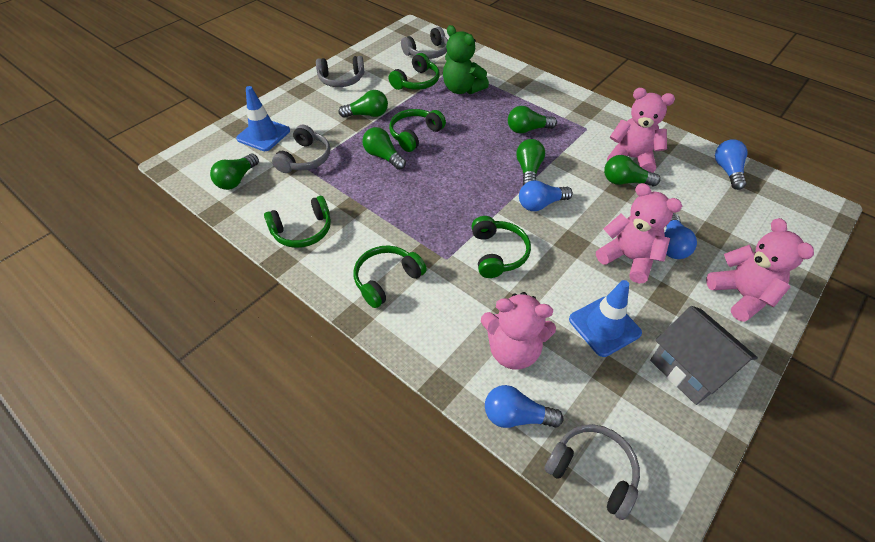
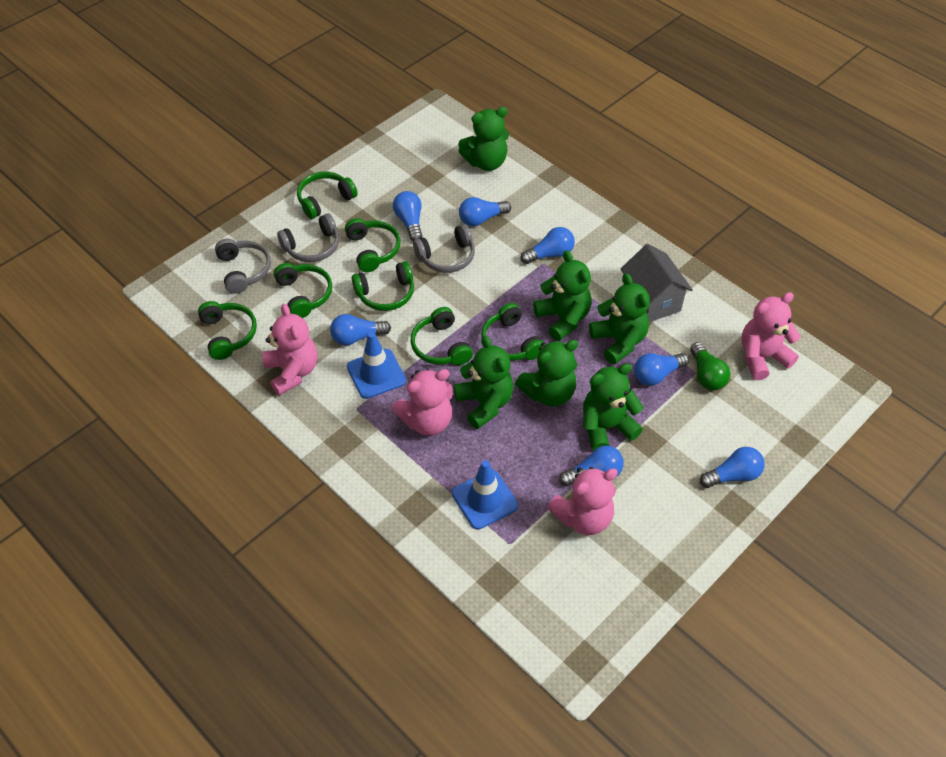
blue light bulb: 4 -> 7
green headphones: 5 -> 7
green light bulb: 6 -> 1
green teddy bear: 1 -> 6
grey headphones: 4 -> 3

